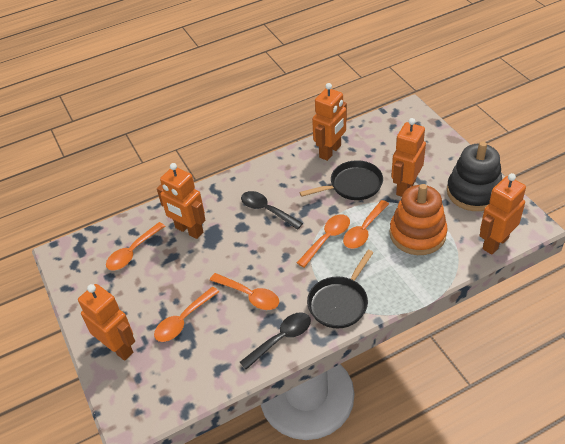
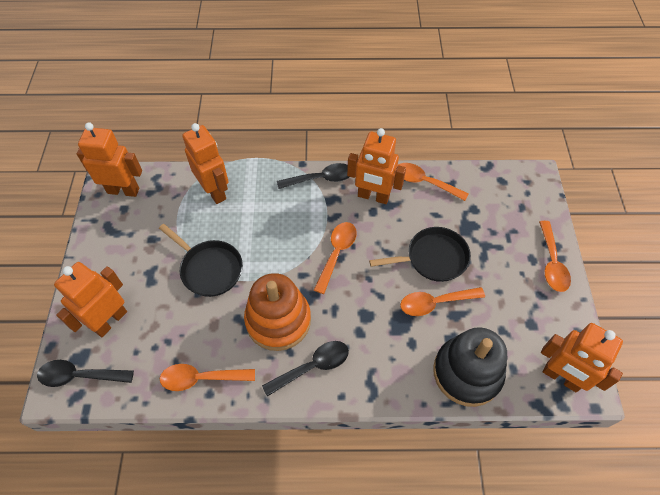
black spoon: 2 -> 3

